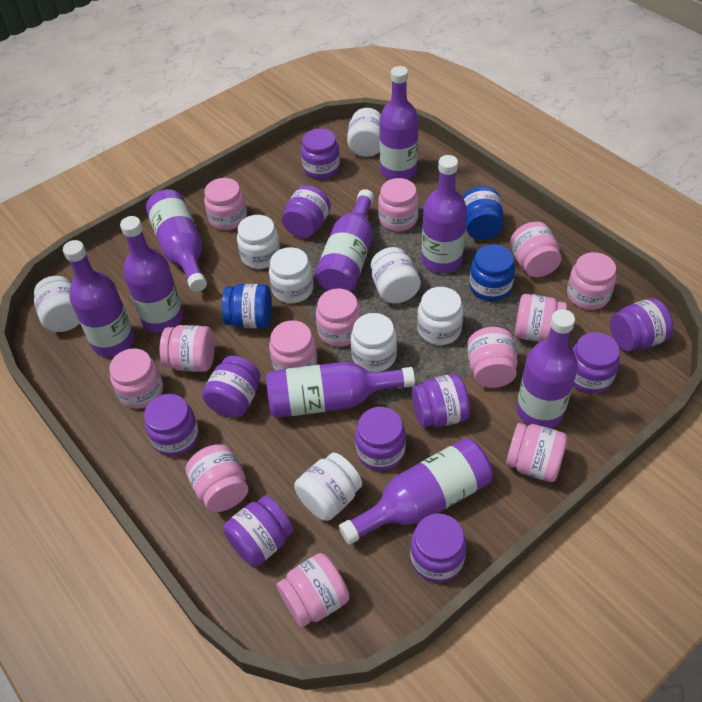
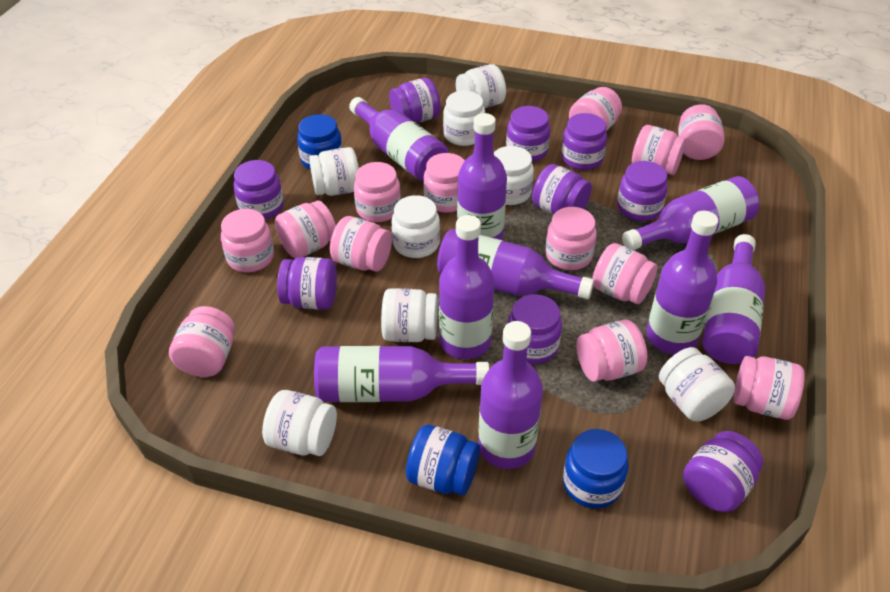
purple jar: 10 -> 9

